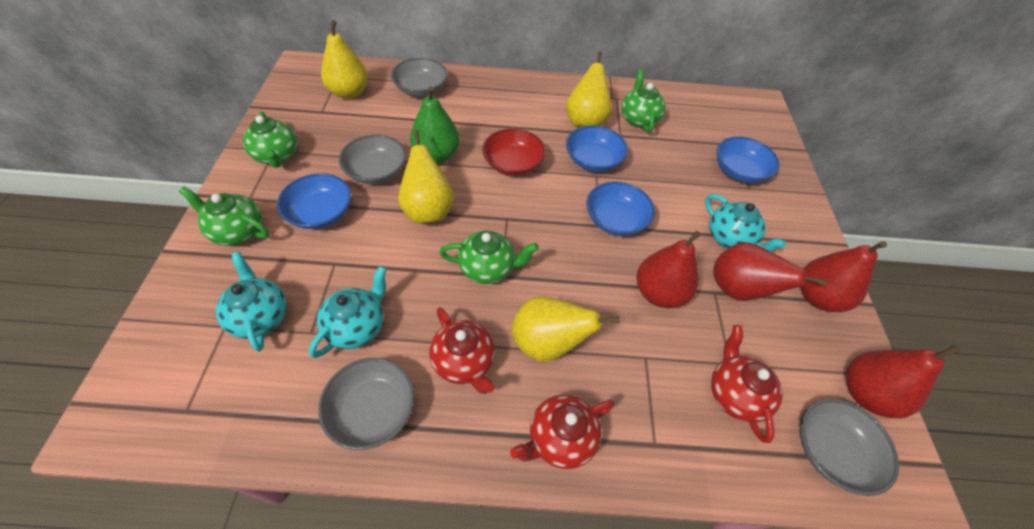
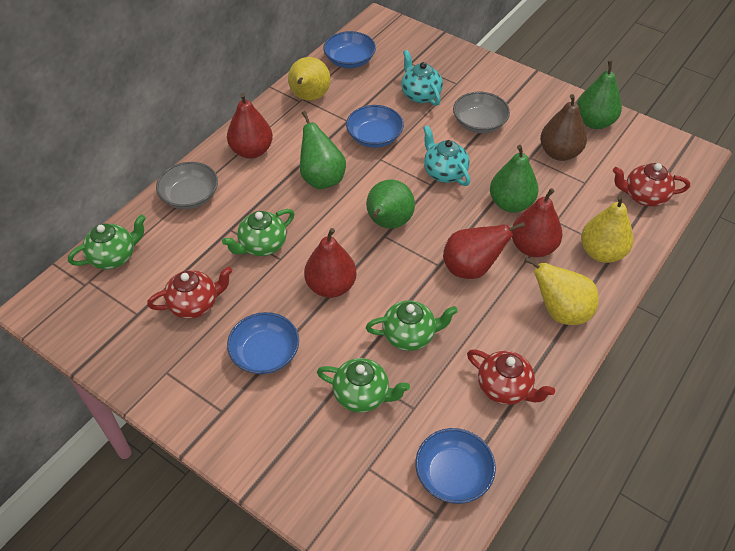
brown pear: 0 -> 1
green pear: 1 -> 4
grey bowl: 4 -> 2
red bowl: 1 -> 0
turquoise teapot: 3 -> 2
yellow pear: 4 -> 3

